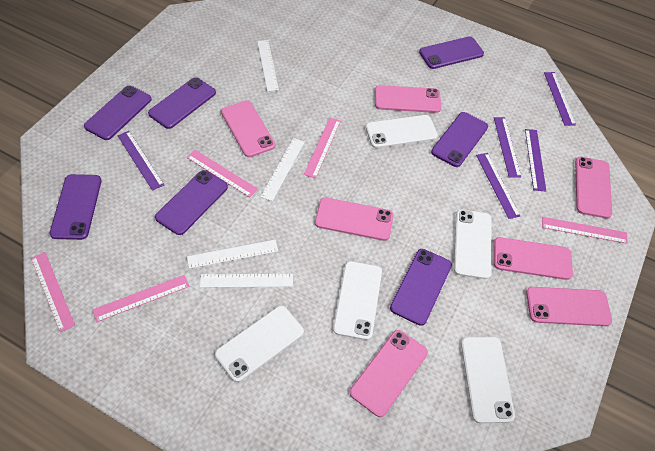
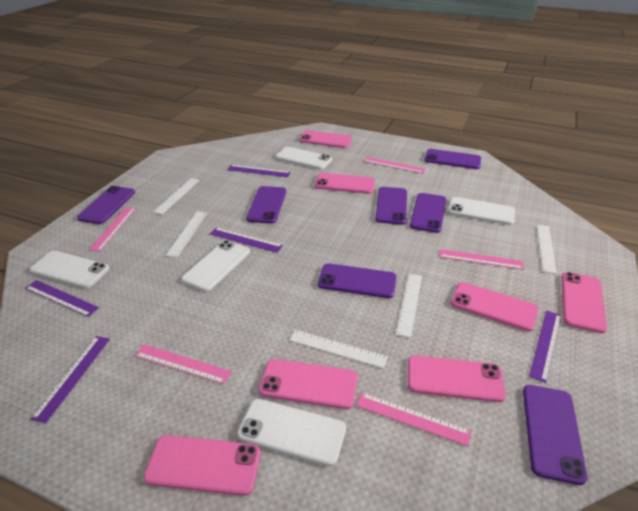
white ruler: 4 -> 5

